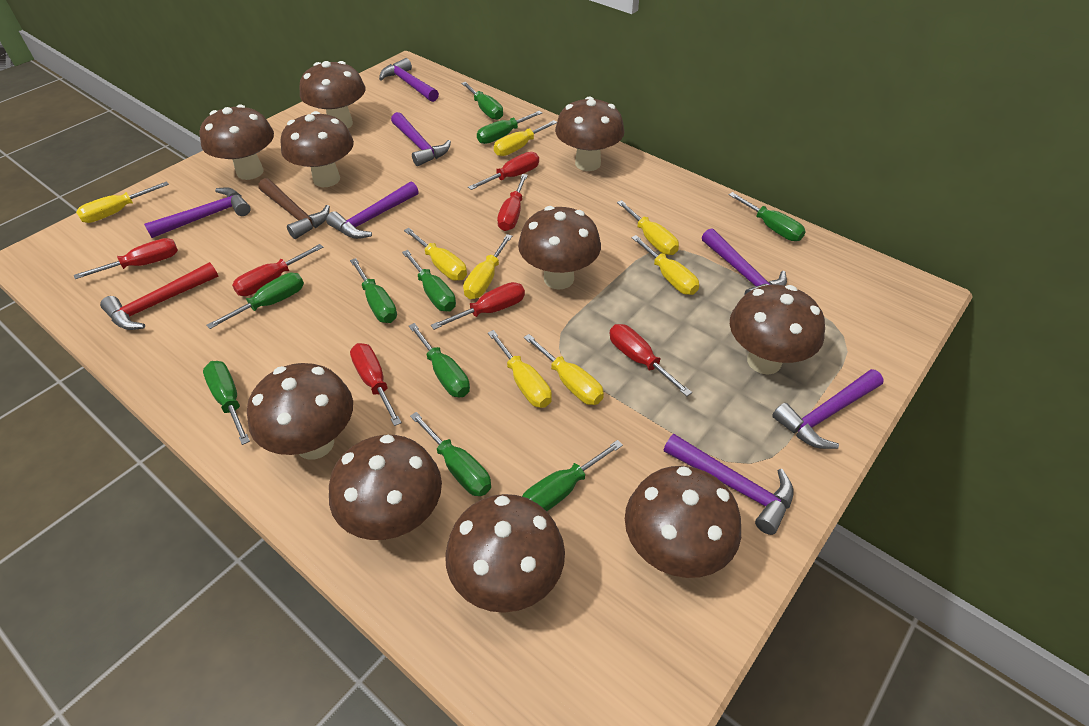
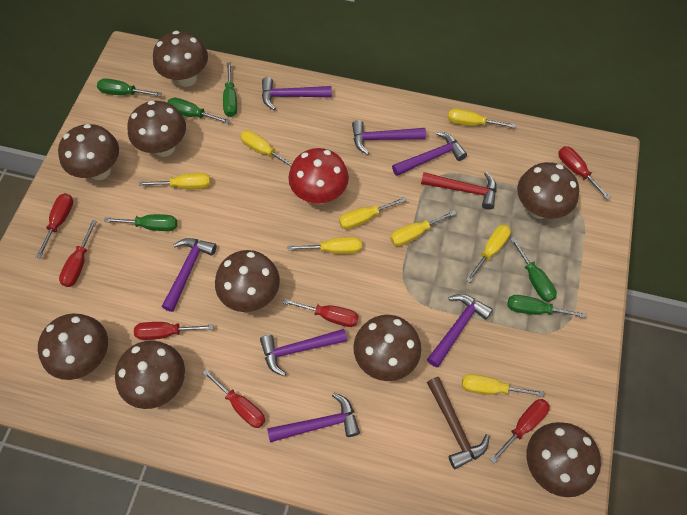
brown mushroom: 10 -> 9
green screwdriver: 10 -> 6
red mushroom: 0 -> 1

